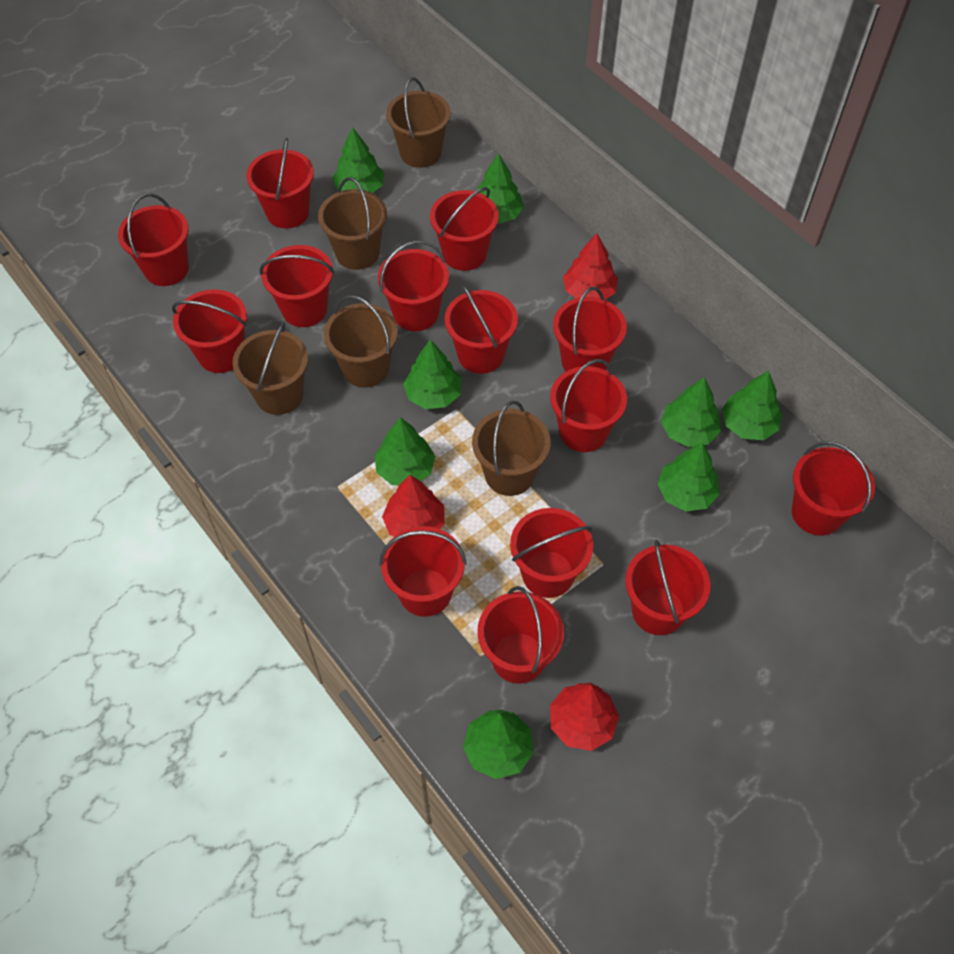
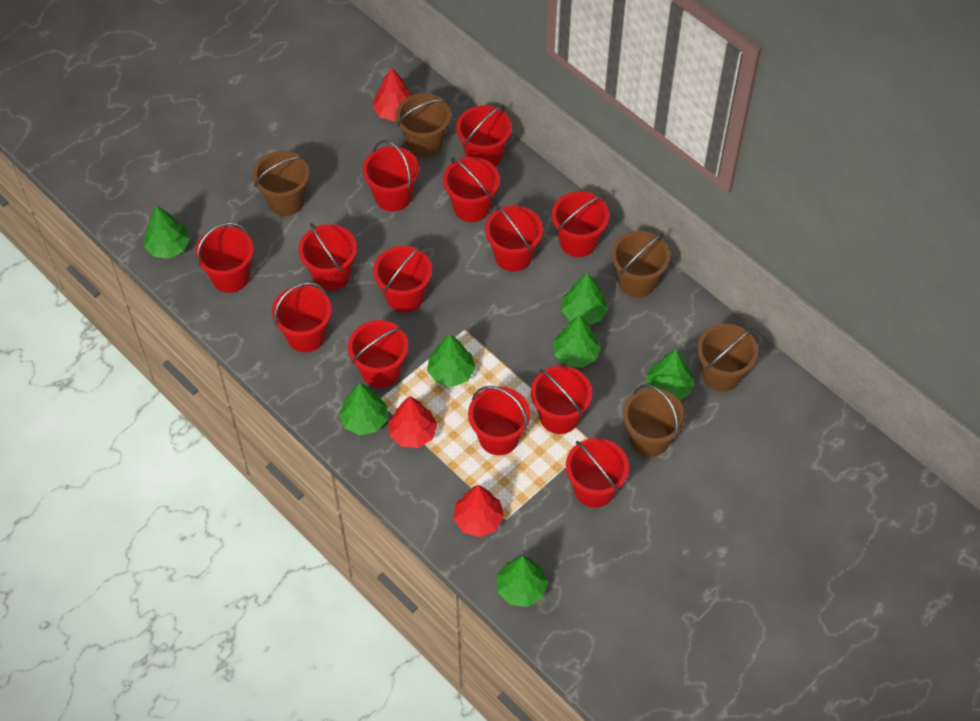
green tree: 8 -> 7
red bucket: 14 -> 13

